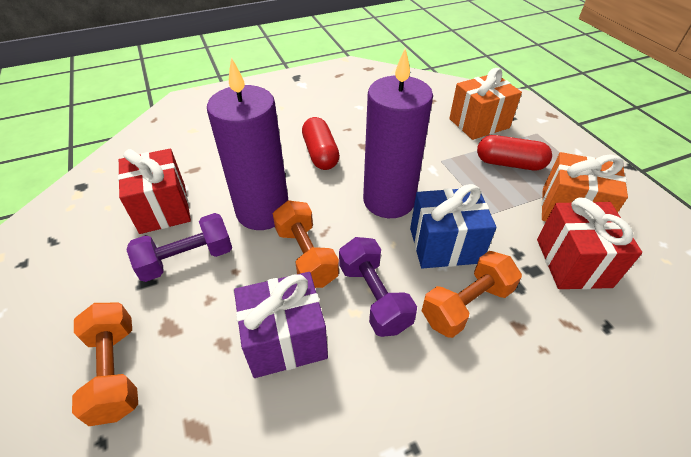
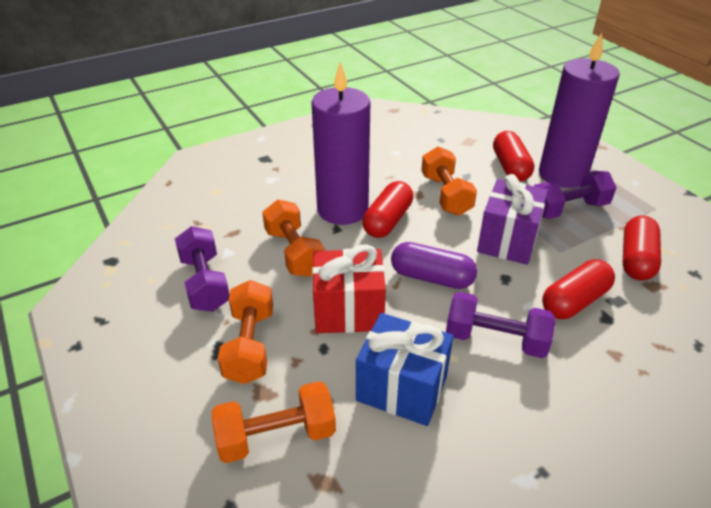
orange dumbbell: 3 -> 4
orange gift: 2 -> 0
purple capsule: 0 -> 1
purple dumbbell: 2 -> 3
red capsule: 2 -> 4
red gift: 2 -> 1

